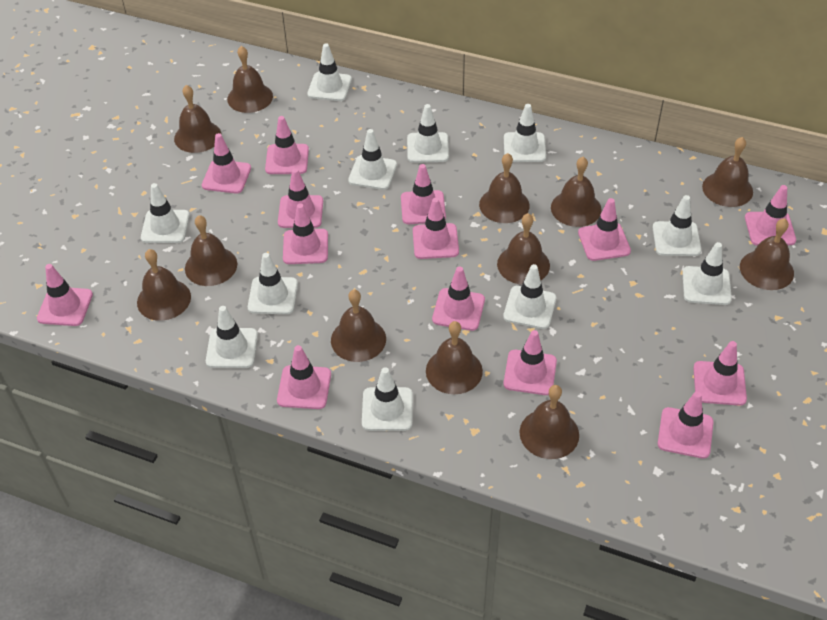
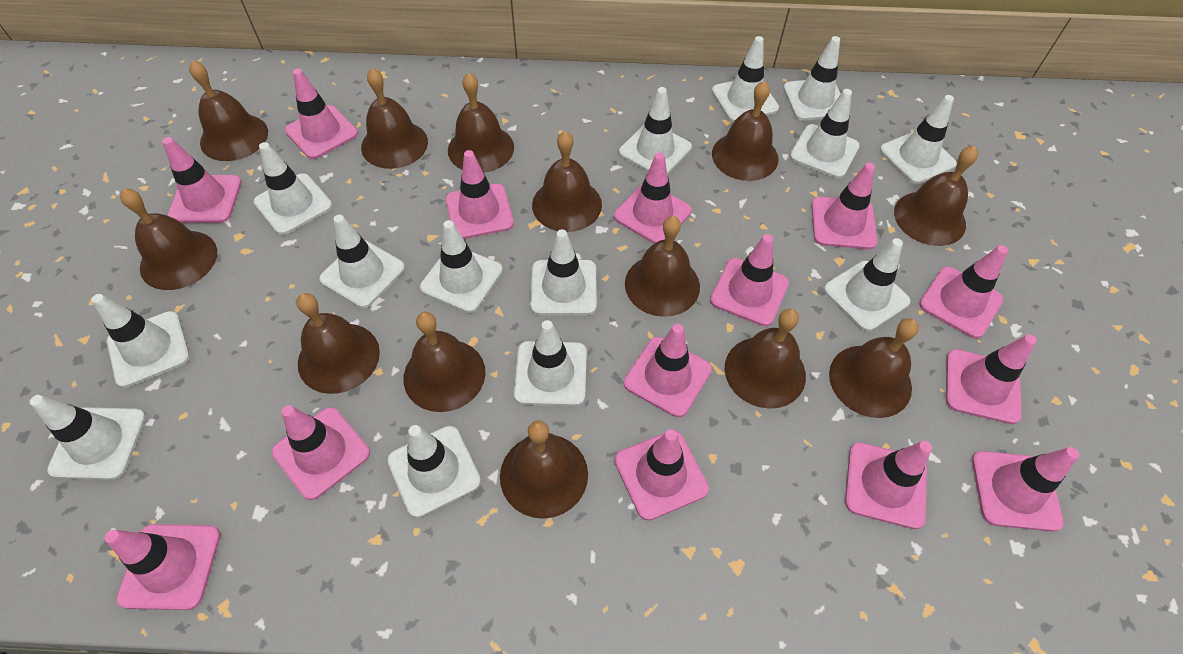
brown bell: 12 -> 13
white traffic cone: 11 -> 14

